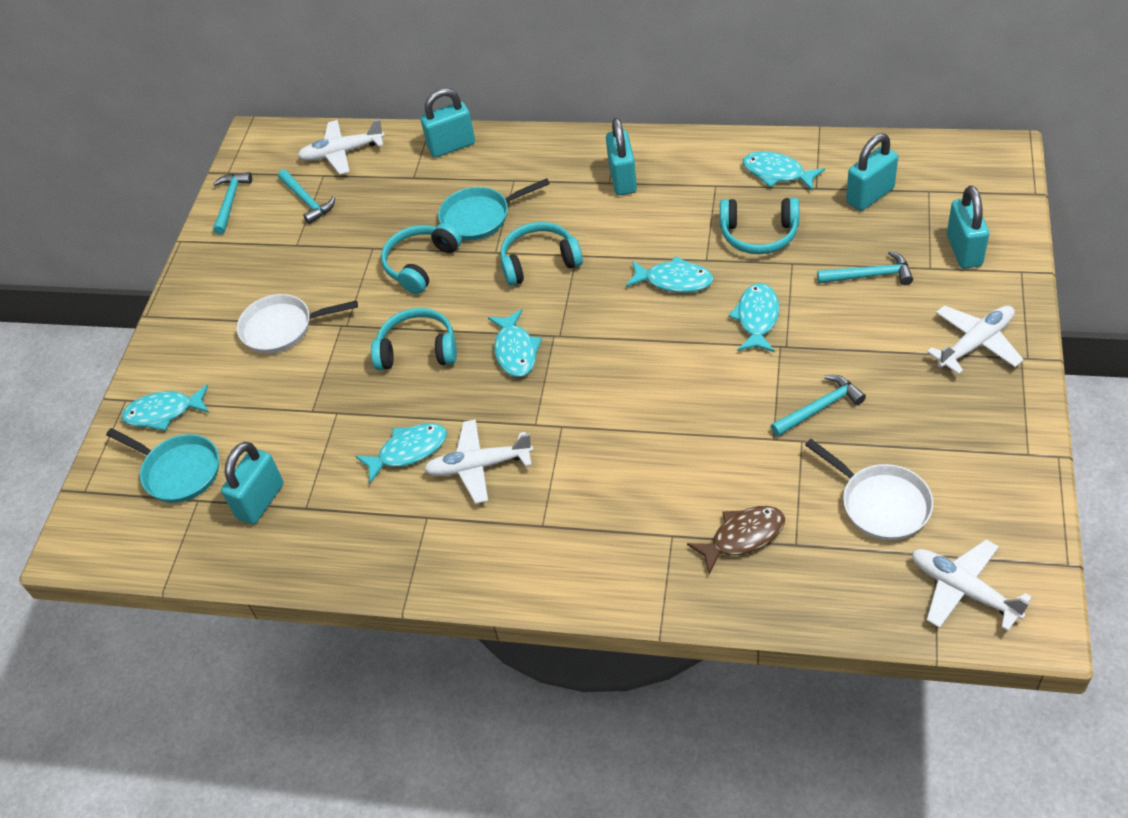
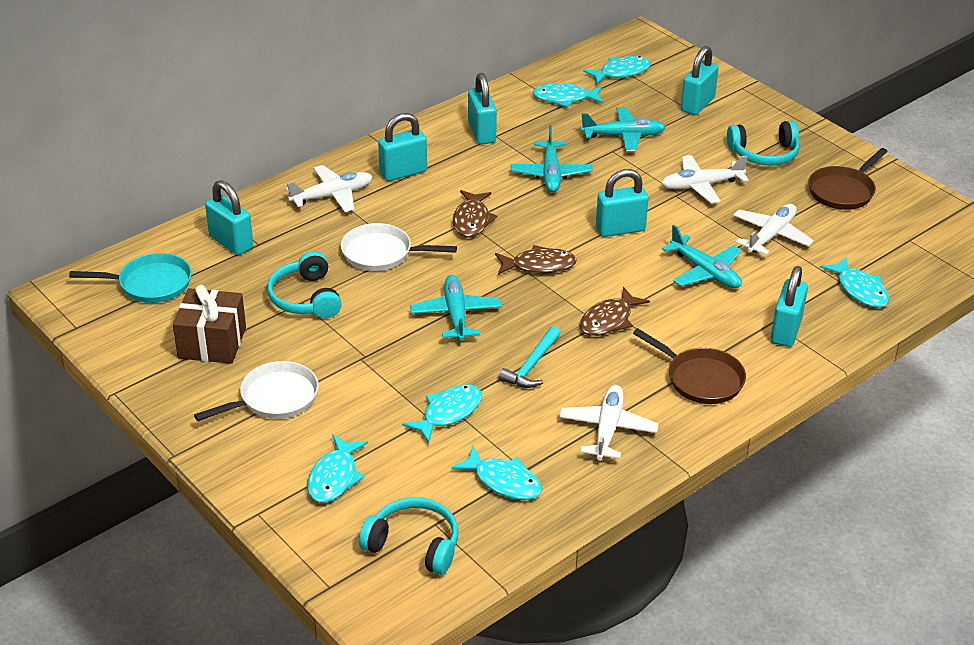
brown fish: 1 -> 3
brown gift: 0 -> 1
brown pan: 0 -> 2
turquoise hammer: 4 -> 1
turquoise headphones: 4 -> 3
turquoise padlock: 5 -> 6
turquoise pan: 2 -> 1
turquoise plane: 0 -> 4

